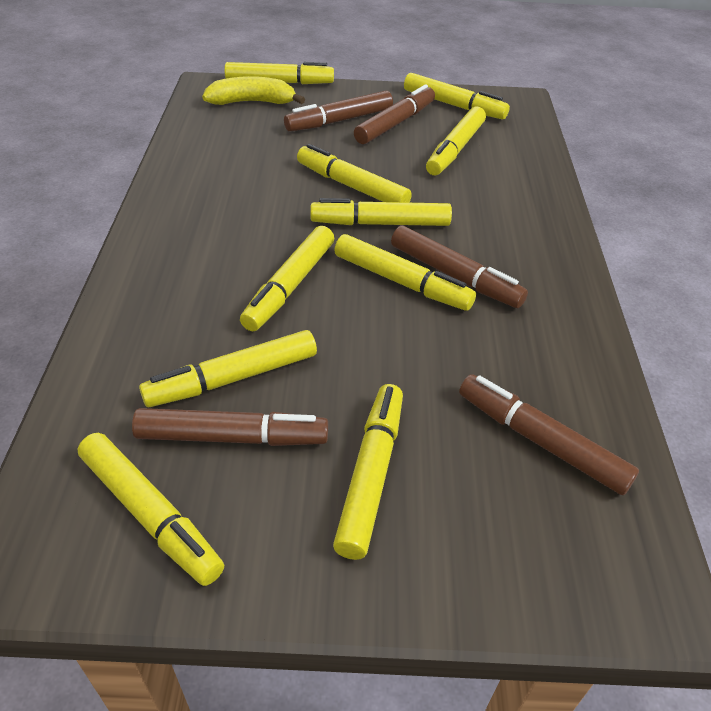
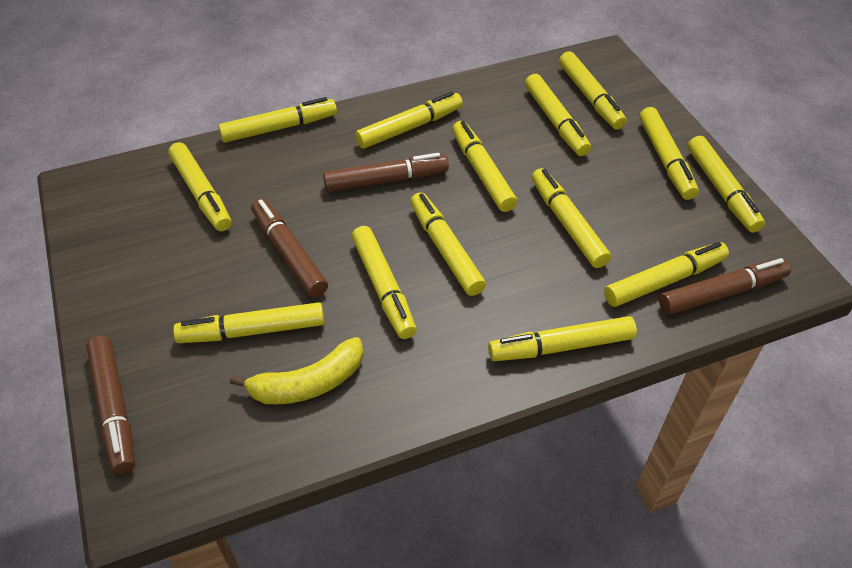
brown marker: 5 -> 4
yellow marker: 10 -> 14

